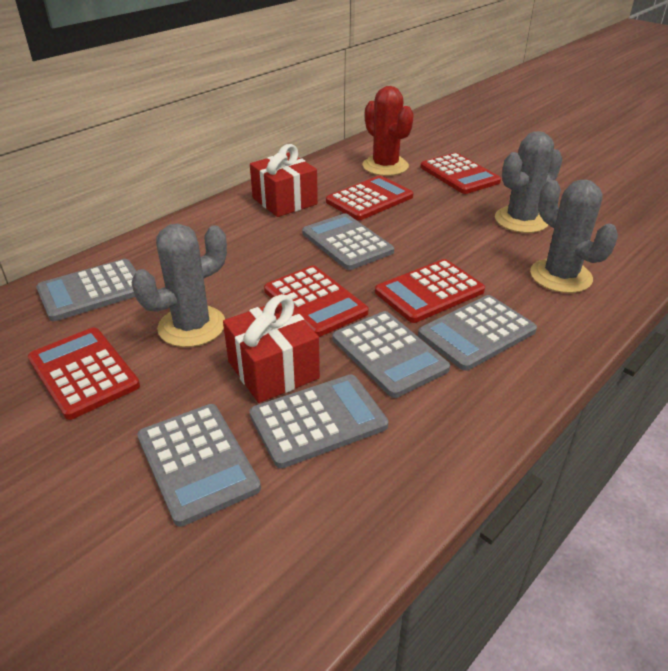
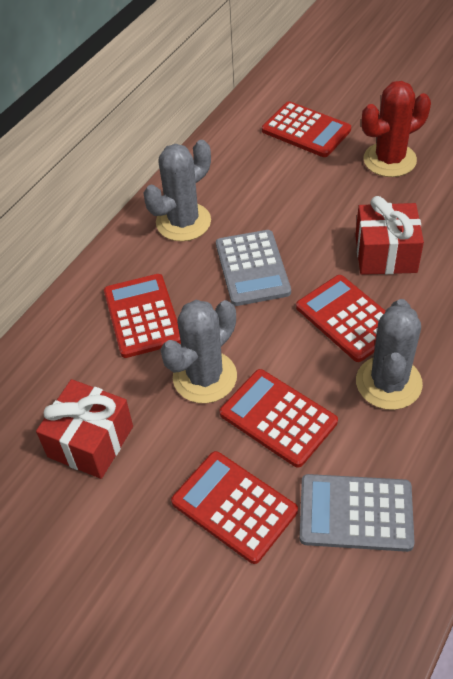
grey calculator: 6 -> 2

